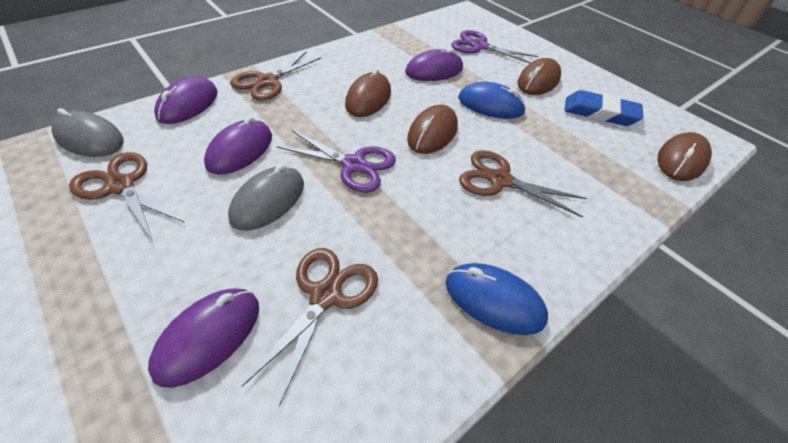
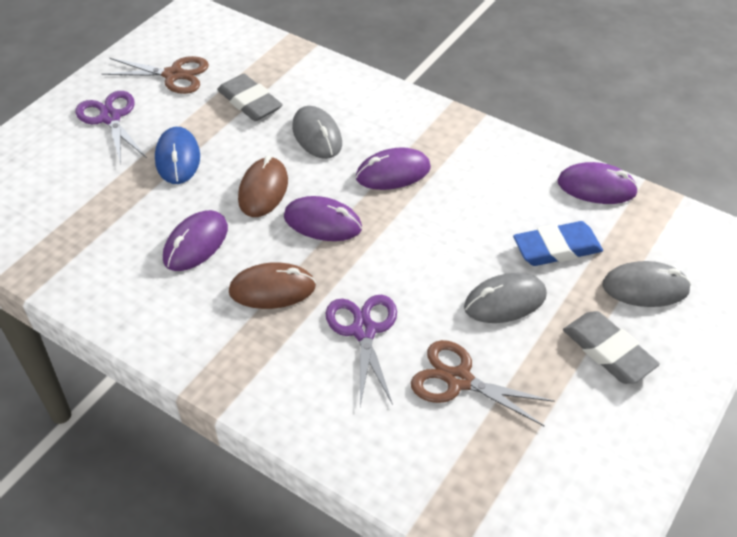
blue mouse: 2 -> 1
brown mouse: 4 -> 2
brown scissors: 4 -> 2
grey eraser: 0 -> 2
grey mouse: 2 -> 3

